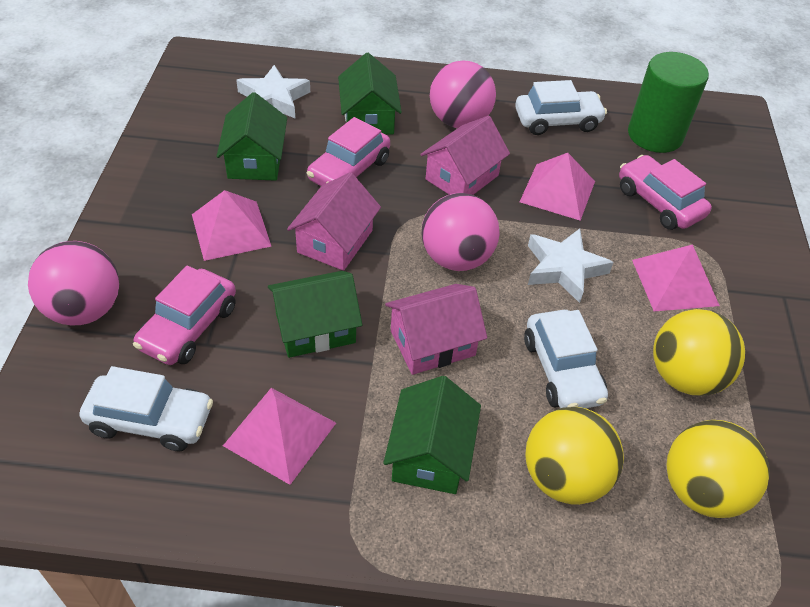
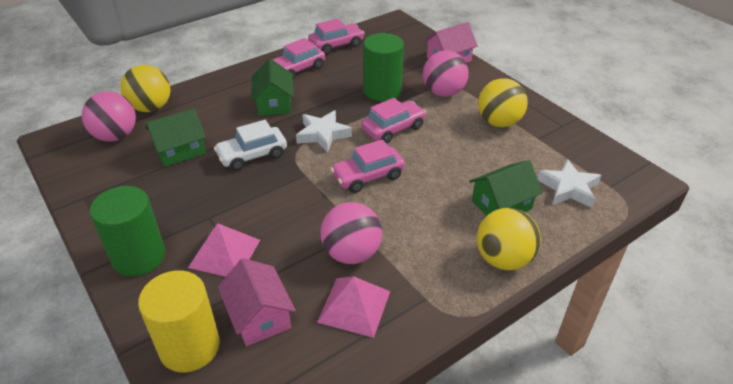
green cylinder: 1 -> 2
green house: 4 -> 3
pink car: 3 -> 4
pink house: 3 -> 2
pink pyramid: 4 -> 2
white car: 3 -> 1
yellow cylinder: 0 -> 1

